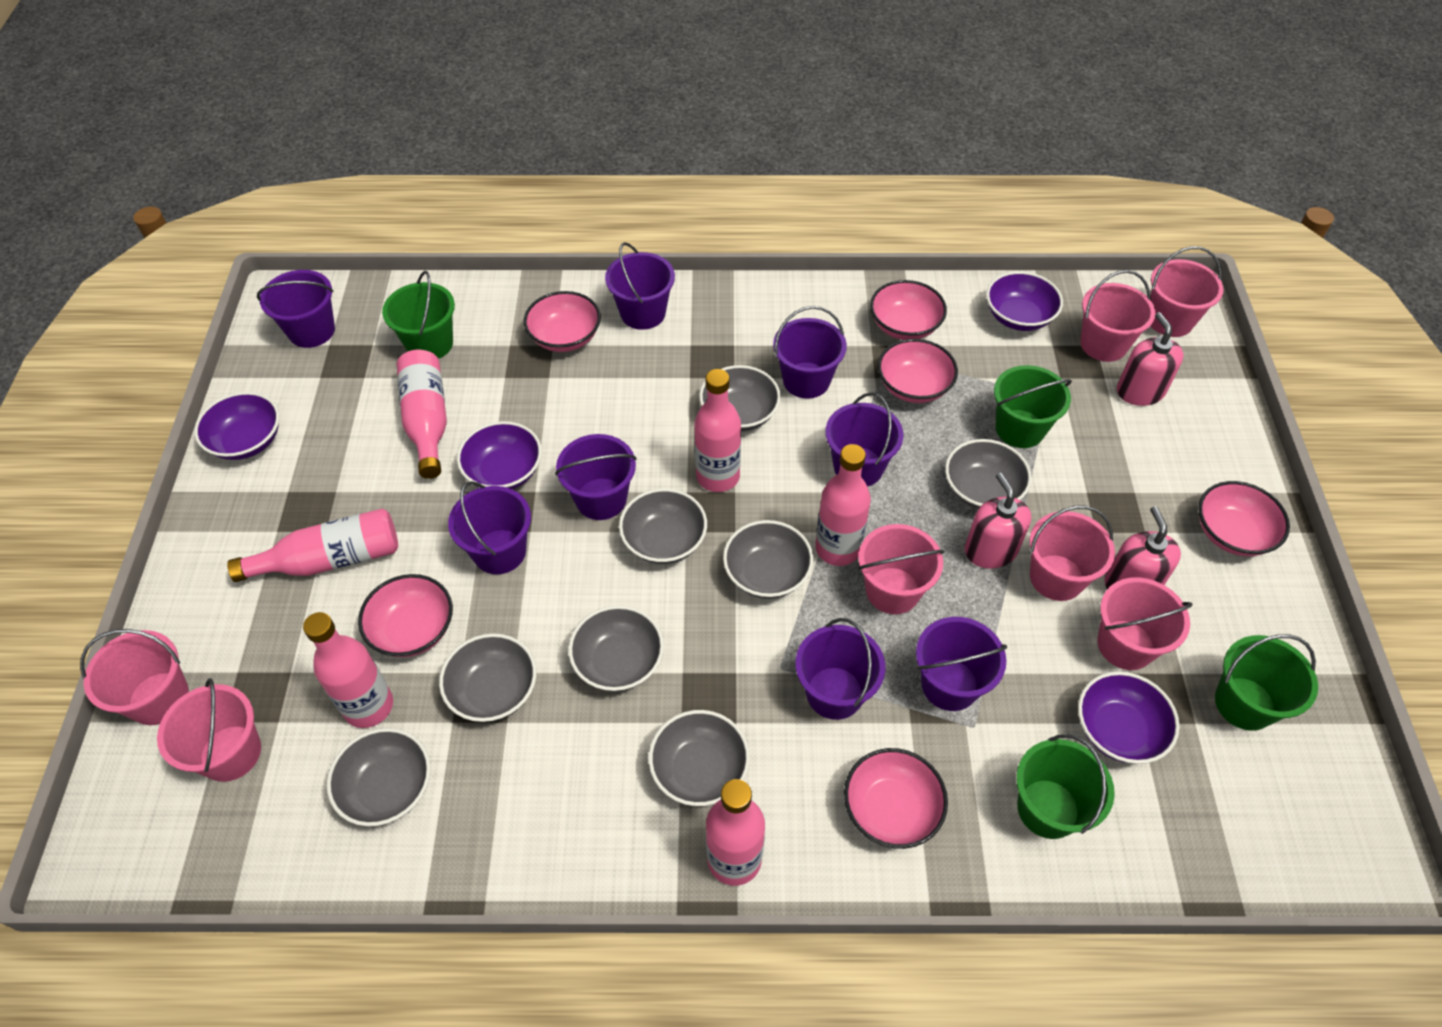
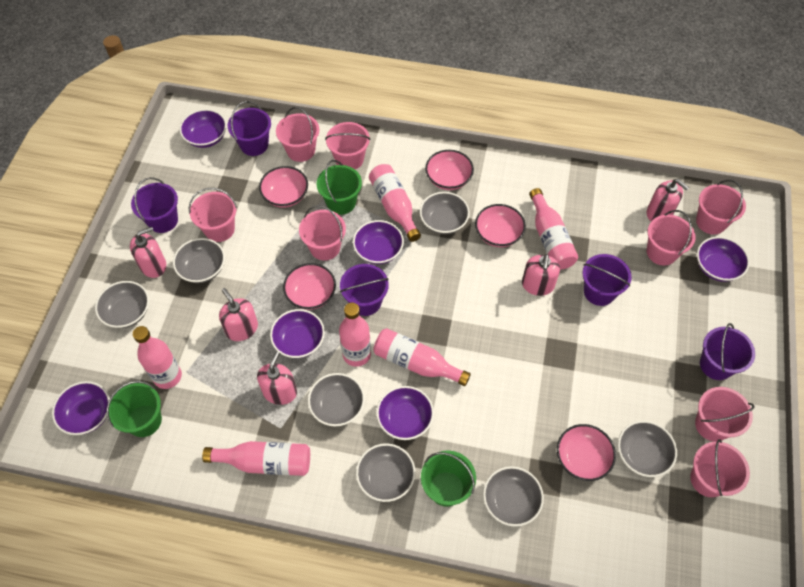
green bucket: 4 -> 3
grey bowl: 8 -> 7
pink bowl: 6 -> 5
pink bucket: 7 -> 8
pink soap dispenser: 3 -> 5
purple bowl: 4 -> 6
purple bucket: 8 -> 5

